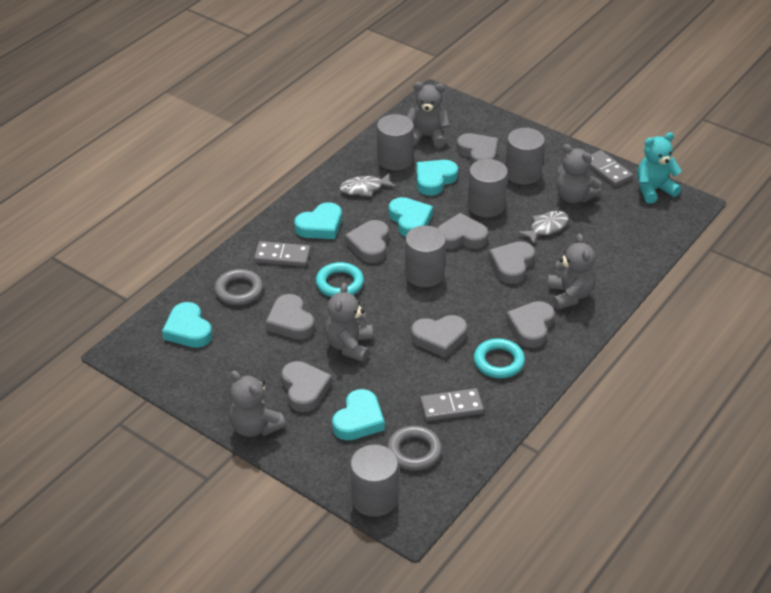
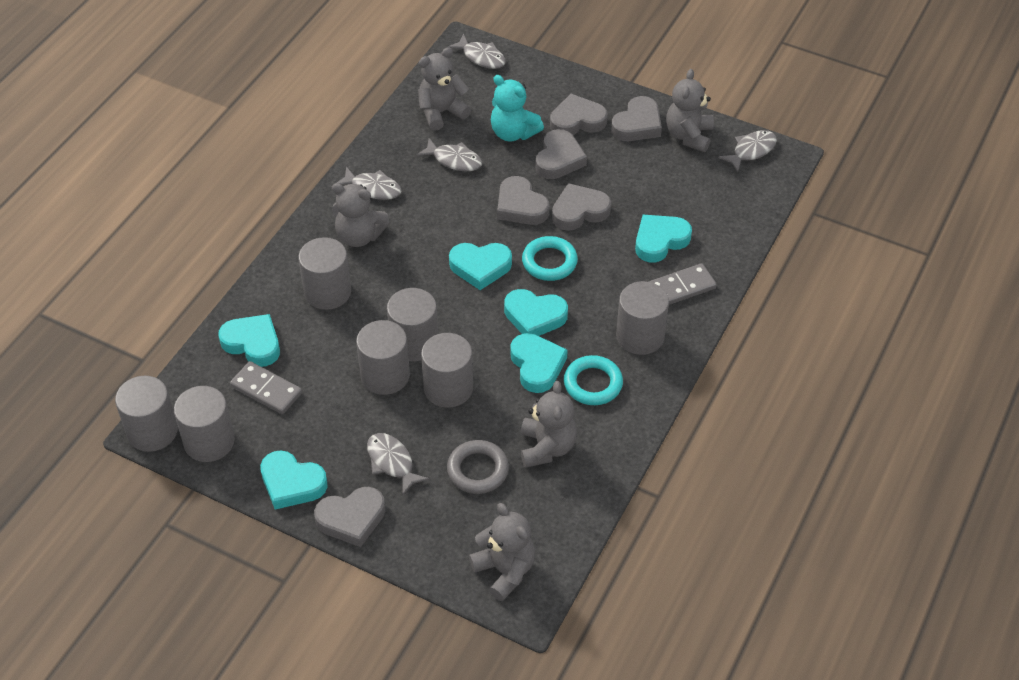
grey cylinder: 5 -> 7
grey domino: 3 -> 2
grey fish: 2 -> 5
grey heart: 8 -> 6
grey ring: 2 -> 1
turquoise heart: 5 -> 6

